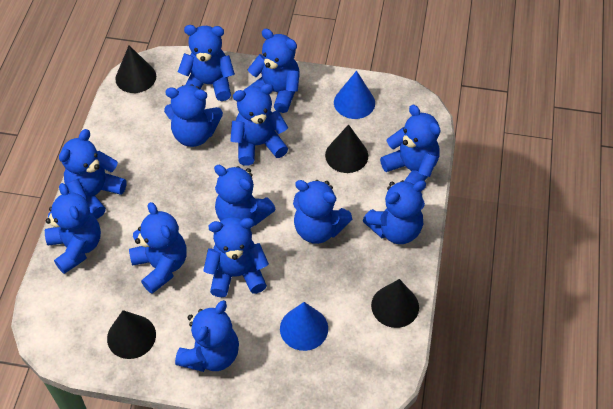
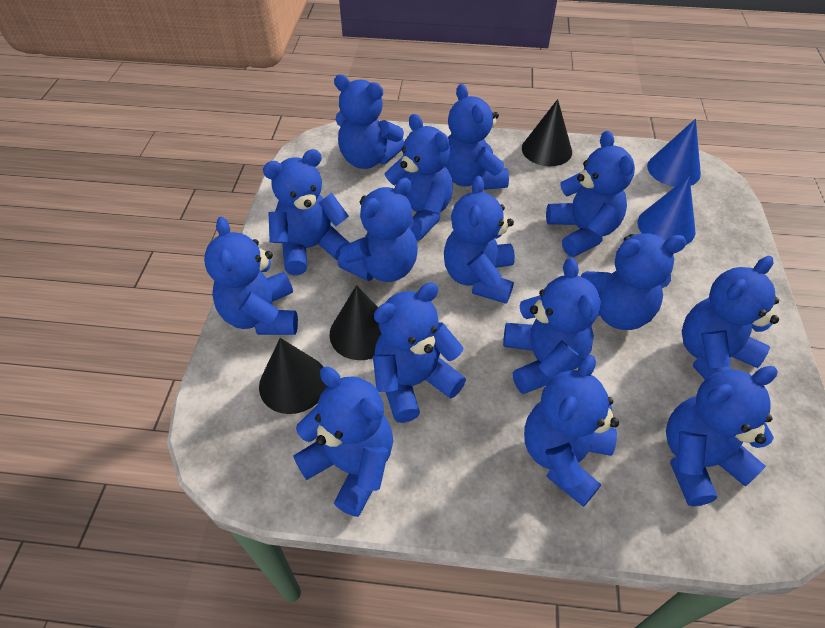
black cone: 4 -> 3
blue teddy bear: 13 -> 15

